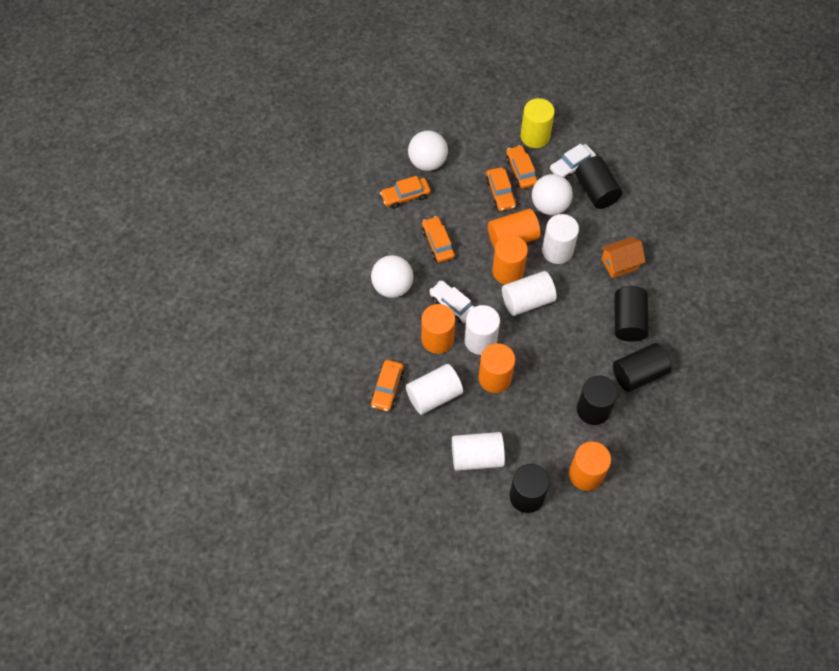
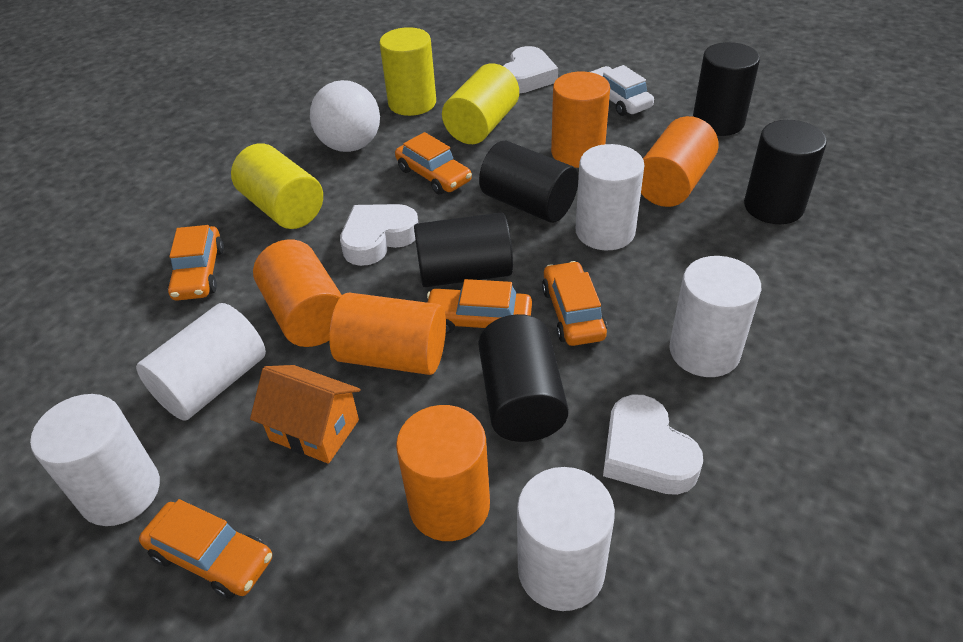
white ball: 3 -> 1
white car: 2 -> 1
white heart: 0 -> 3
yellow cylinder: 1 -> 3

